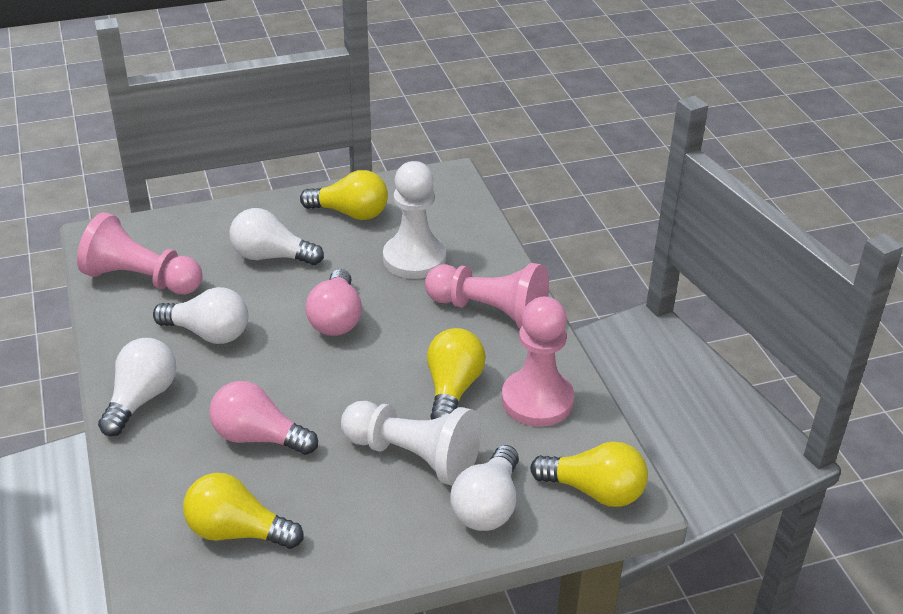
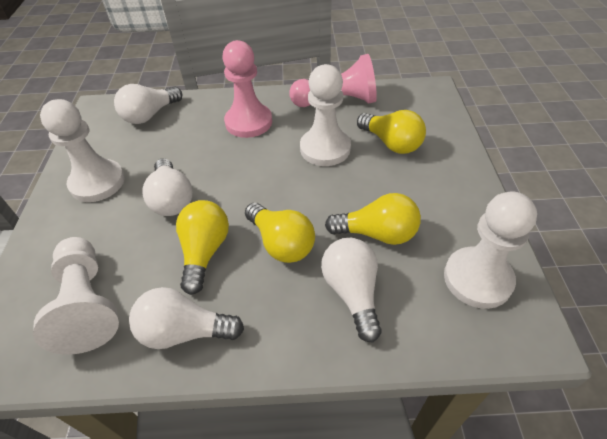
pink light bulb: 2 -> 0
pink pawn: 3 -> 2
white pawn: 2 -> 4

